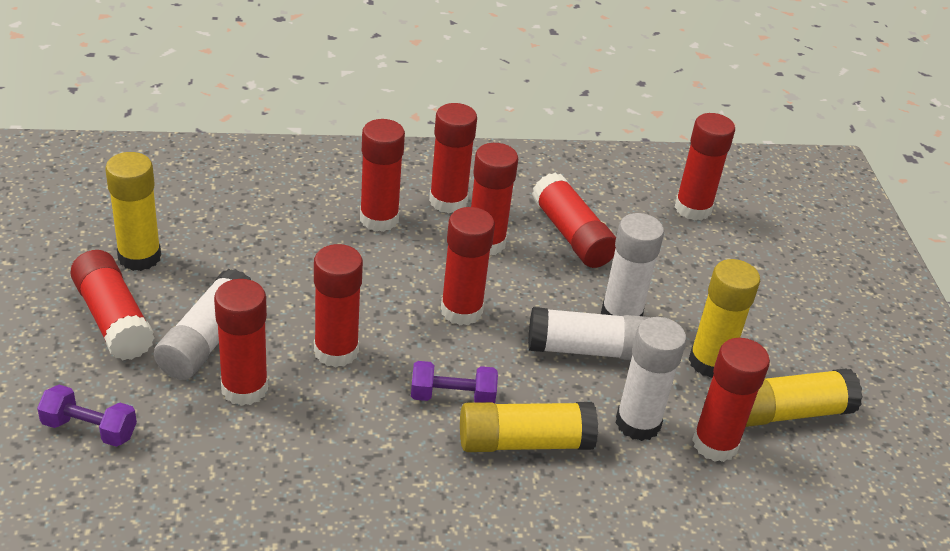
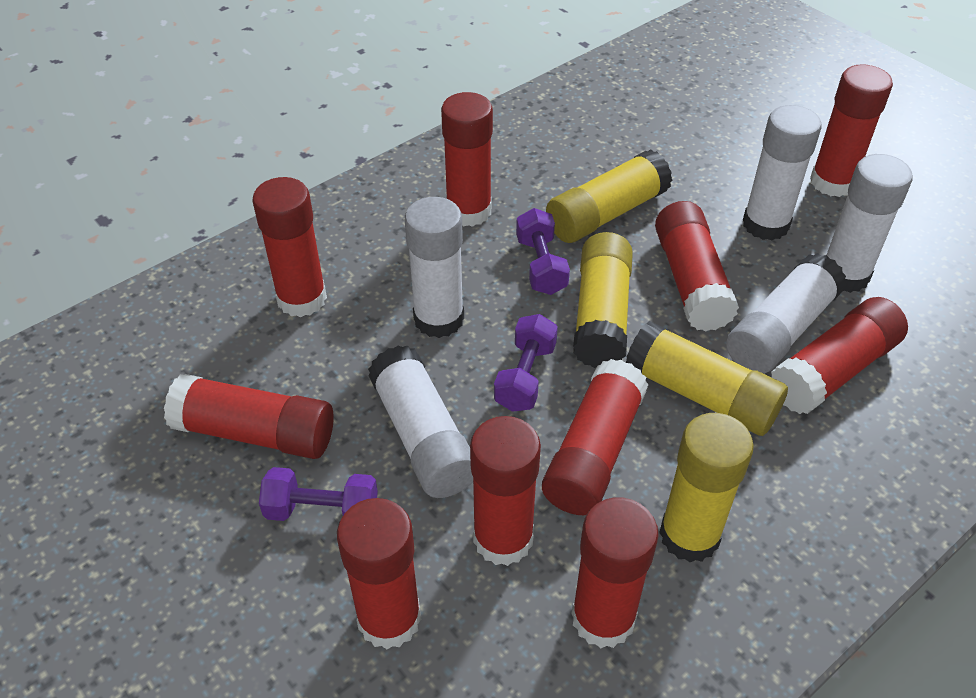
purple dumbbell: 2 -> 3
white glue stick: 4 -> 5

